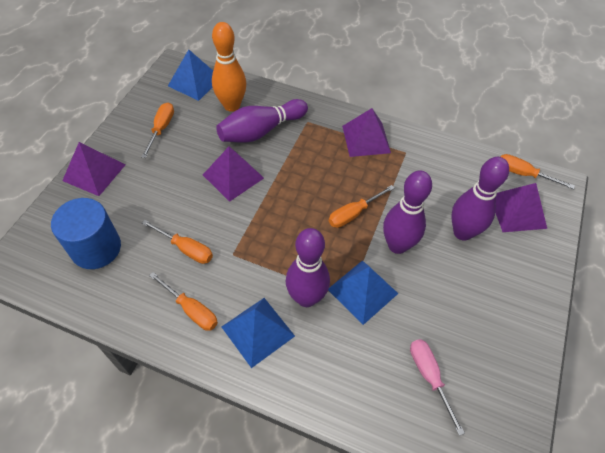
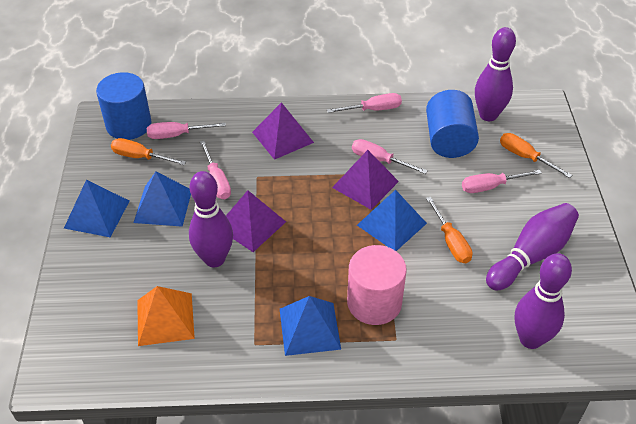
blue cylinder: 1 -> 2
blue pyramid: 3 -> 4
orange bowling pin: 1 -> 0
orange pyramid: 0 -> 1
orange screwdriver: 5 -> 3
pink cylinder: 0 -> 1
pink screwdriver: 1 -> 5
purple pyramid: 4 -> 3

